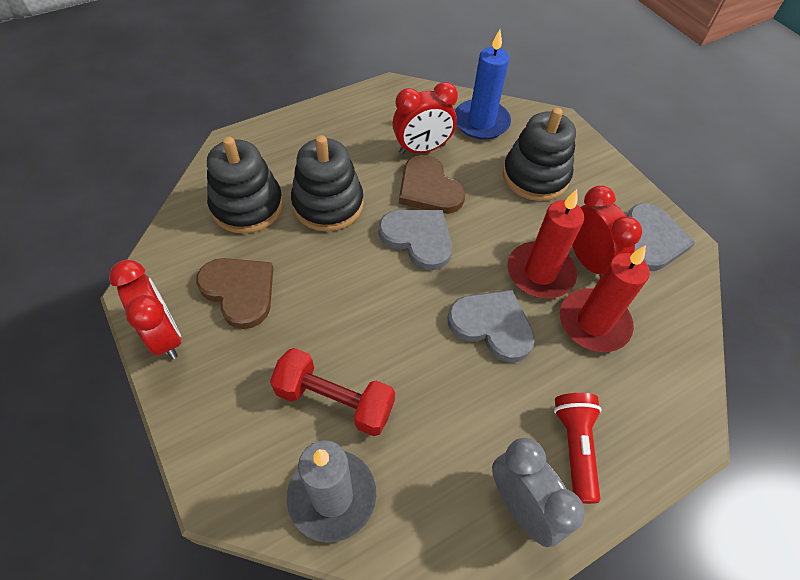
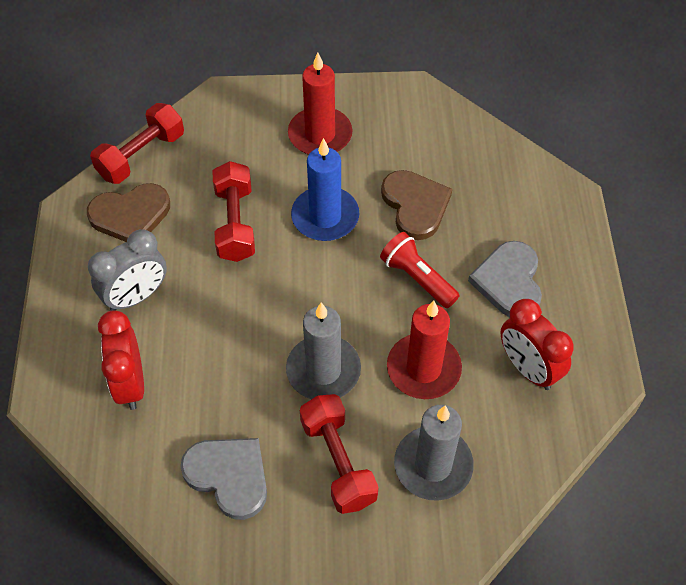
black stacking toy: 3 -> 0
grey candle: 1 -> 2
grey heart: 3 -> 2
red clock: 3 -> 2
red dumbbell: 1 -> 3

